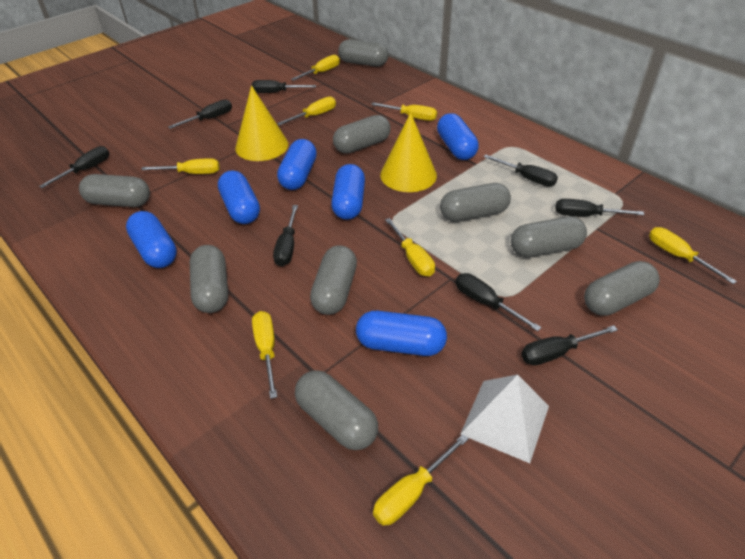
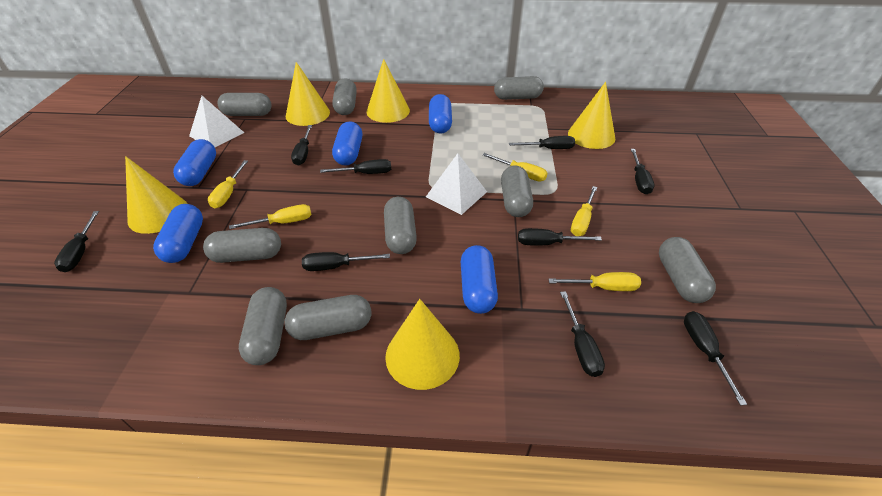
black screwdriver: 8 -> 9
blue capsule: 6 -> 5
white pyramid: 1 -> 2
yellow cone: 2 -> 5
yellow screwdriver: 8 -> 5

